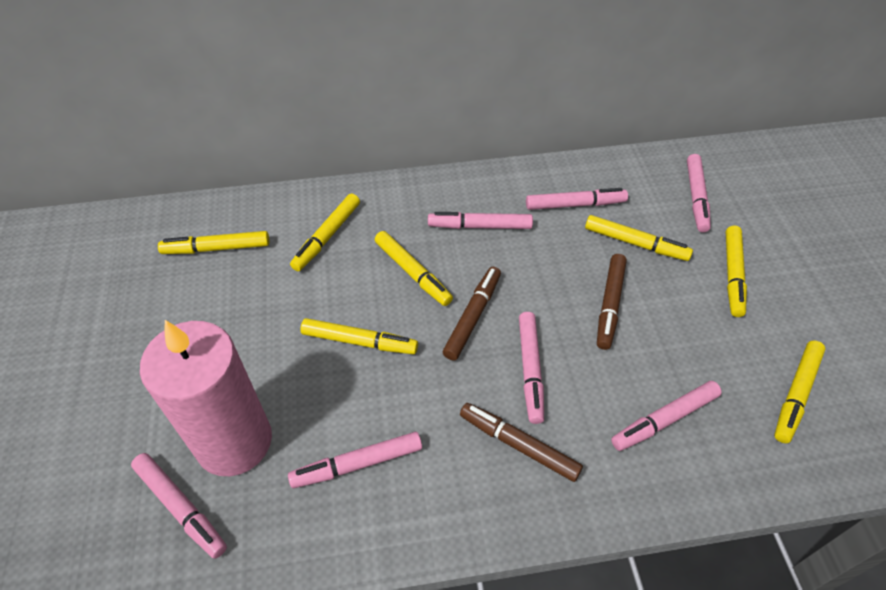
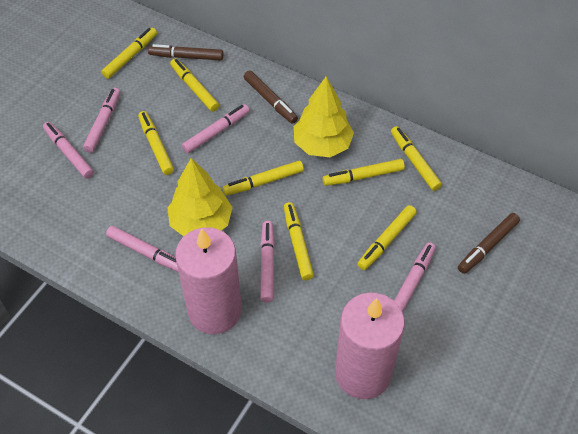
pink candle: 1 -> 2
pink marker: 7 -> 6
yellow marker: 7 -> 8
yellow tree: 0 -> 2

